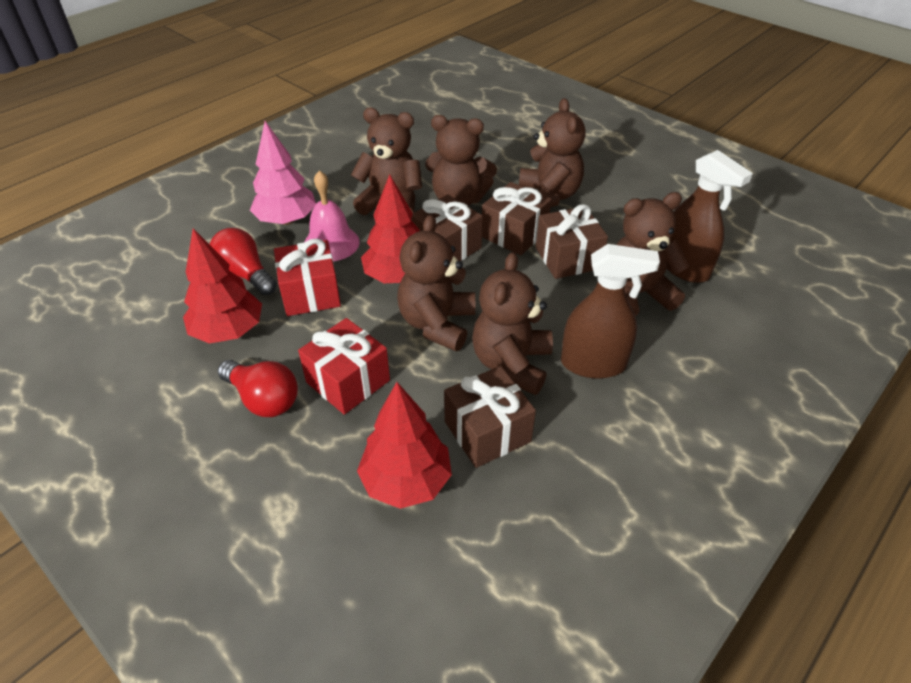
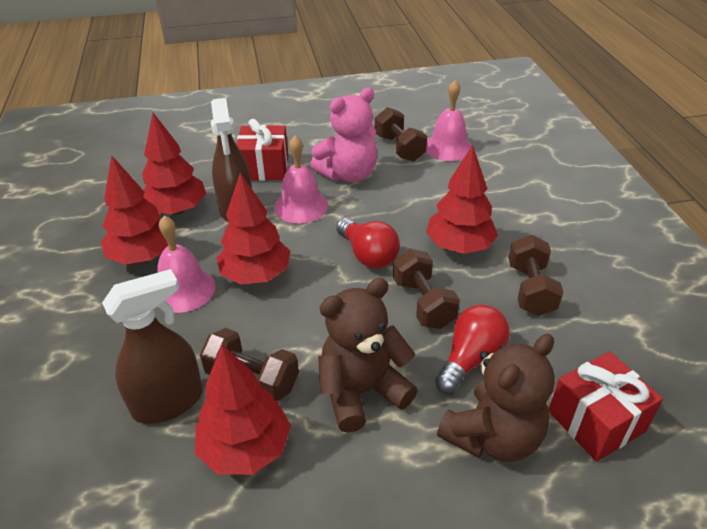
brown dumbbell: 0 -> 4
brown gift: 4 -> 0
brown teddy bear: 6 -> 2
pink bell: 1 -> 3
pink teddy bear: 0 -> 1
pink tree: 1 -> 0
red tree: 3 -> 5

